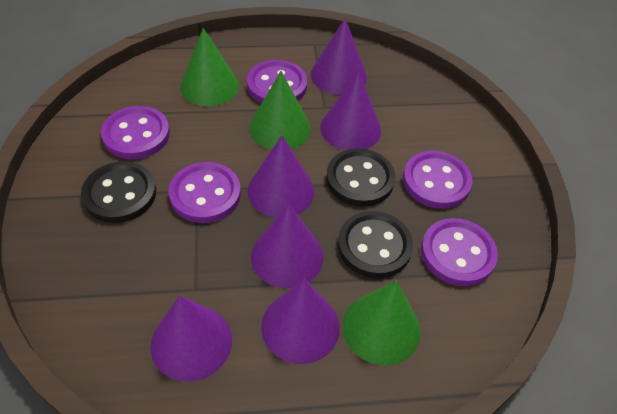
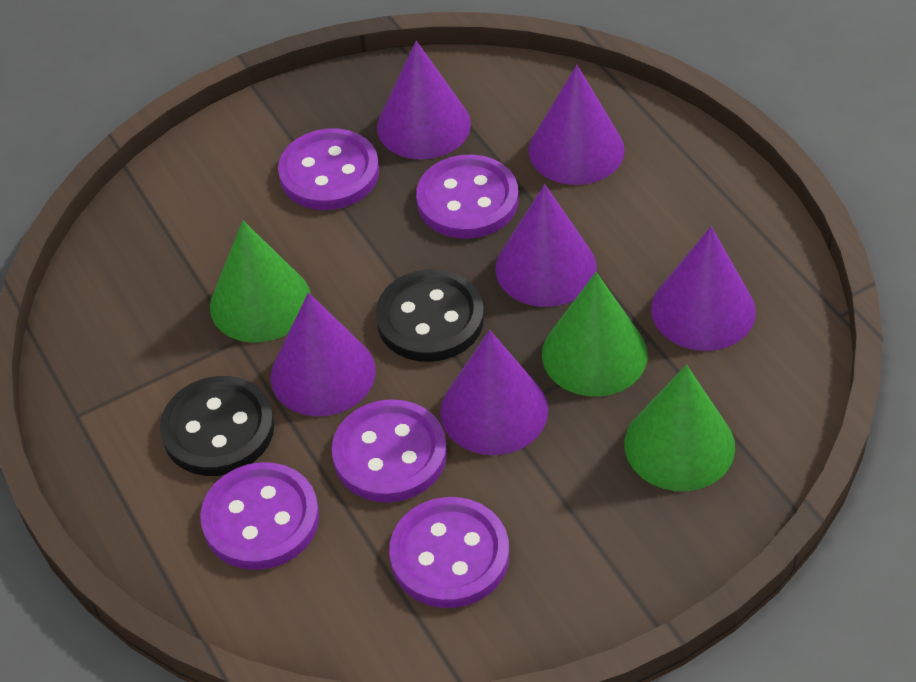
black button: 3 -> 2

